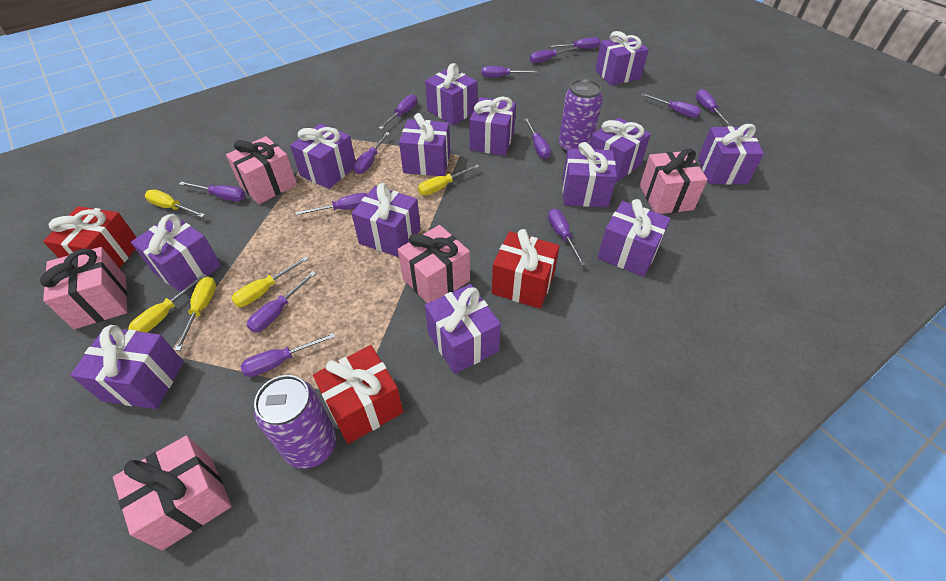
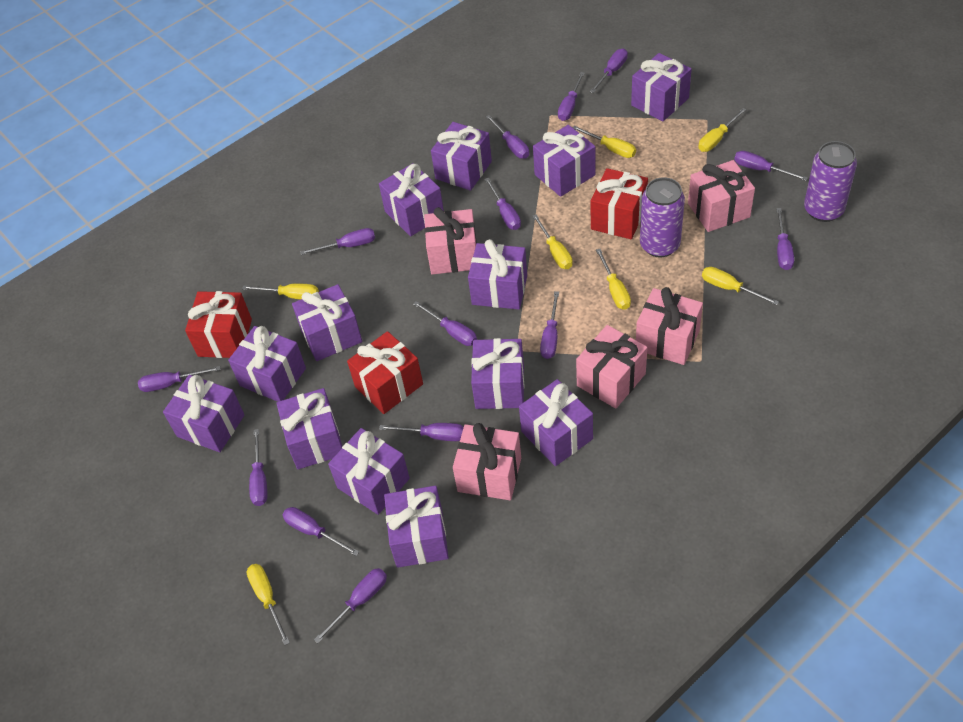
purple screwdriver: 13 -> 14
yellow screwdriver: 5 -> 7

